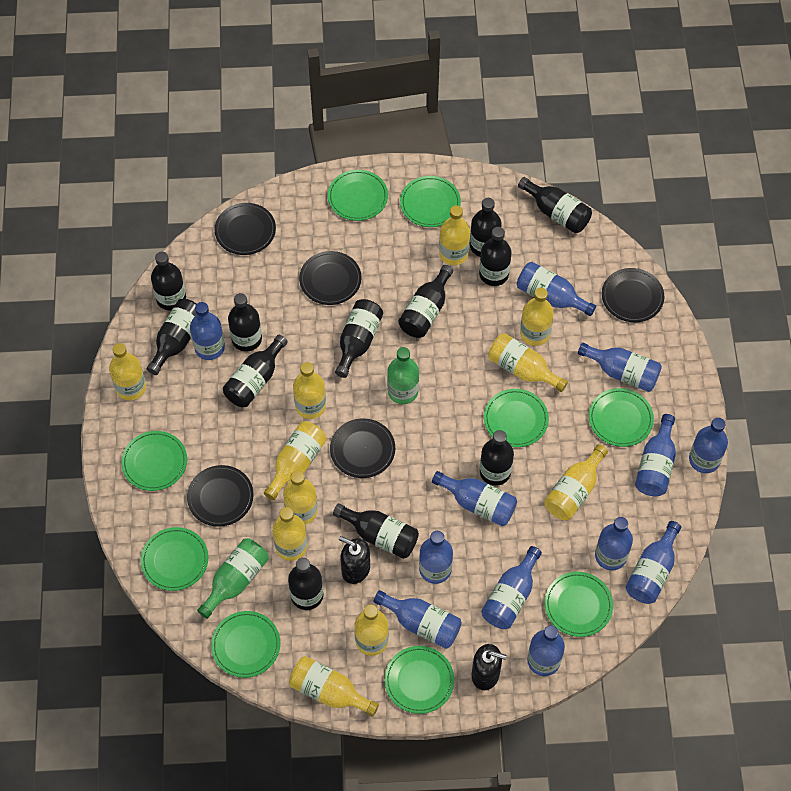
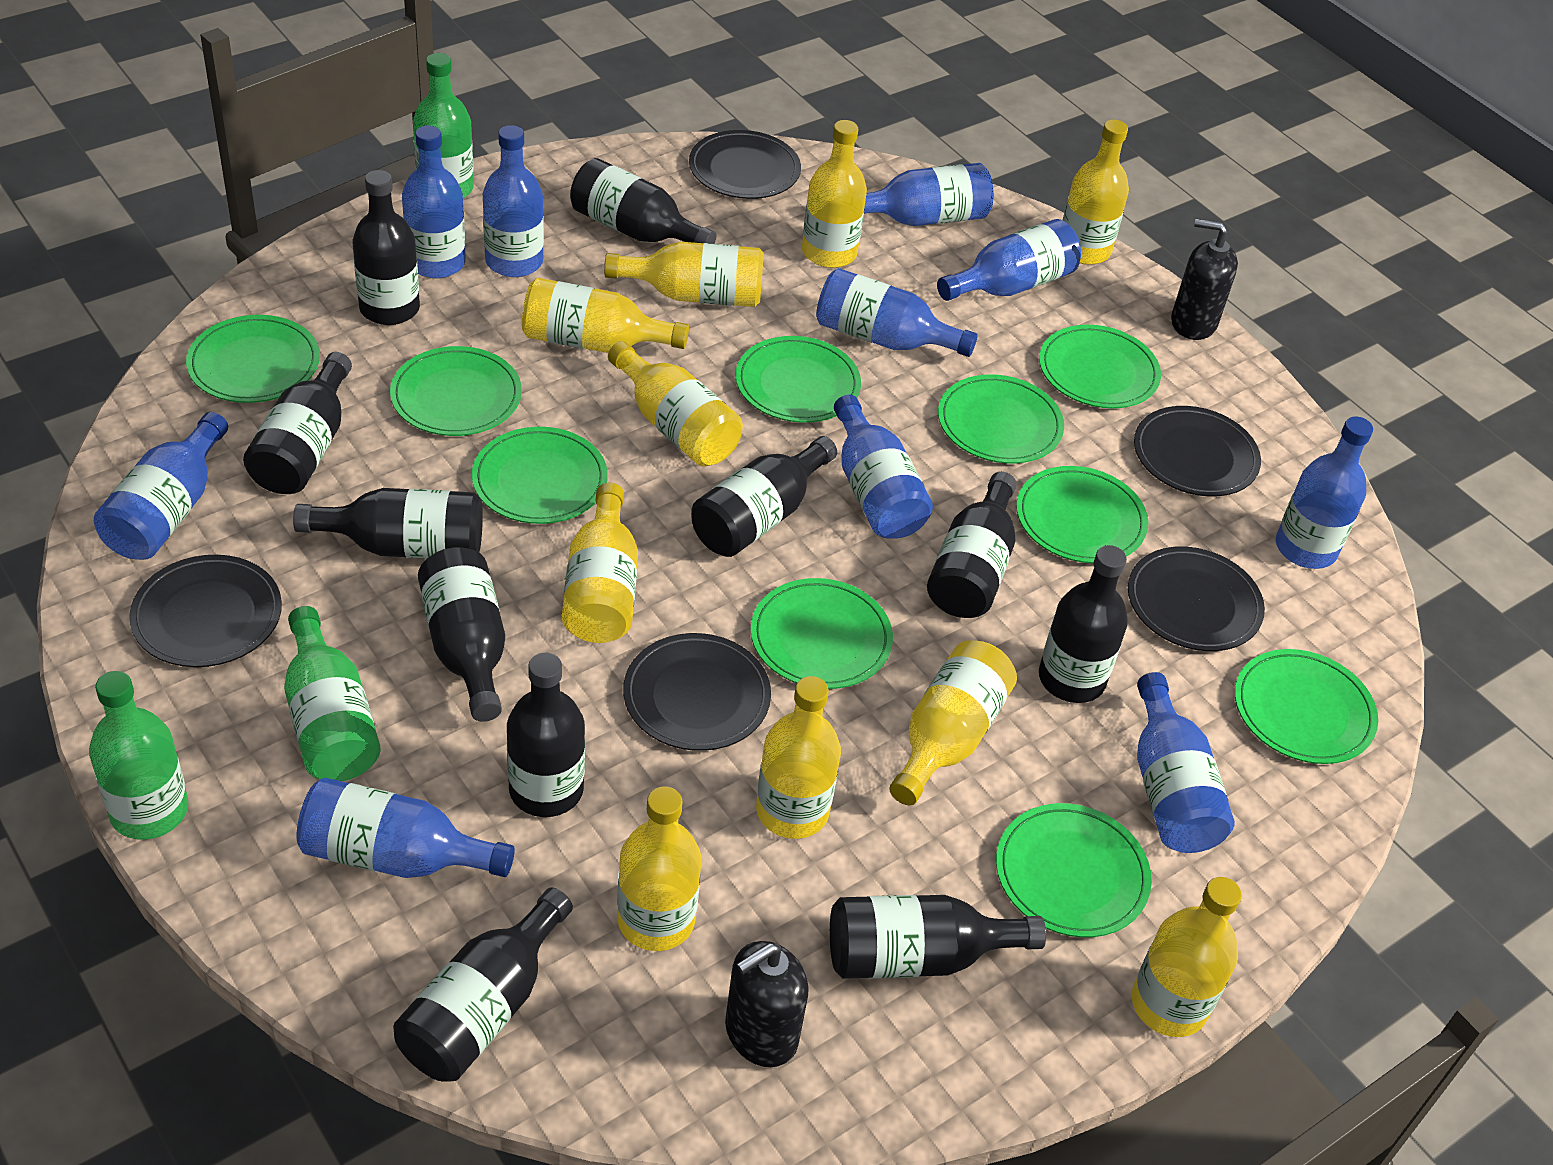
black bottle: 12 -> 11
blue bottle: 12 -> 10
green bottle: 2 -> 3
green plate: 9 -> 10
yellow bottle: 11 -> 10

